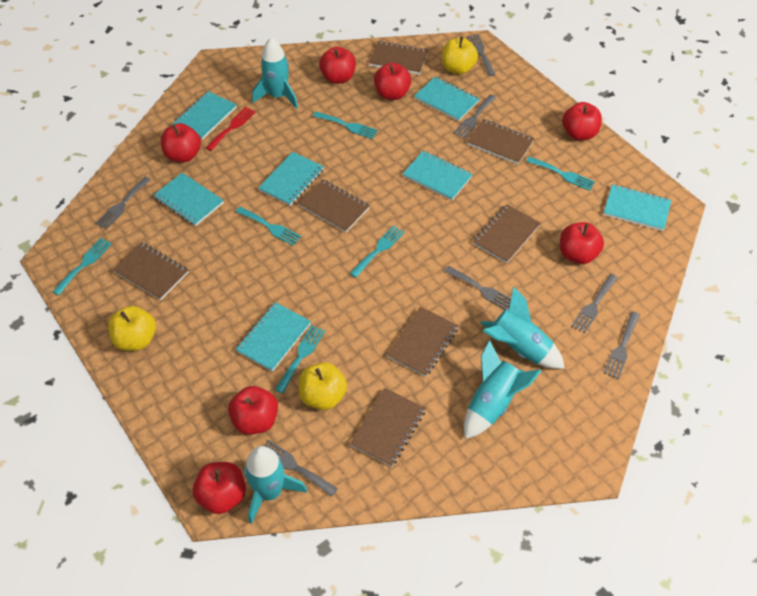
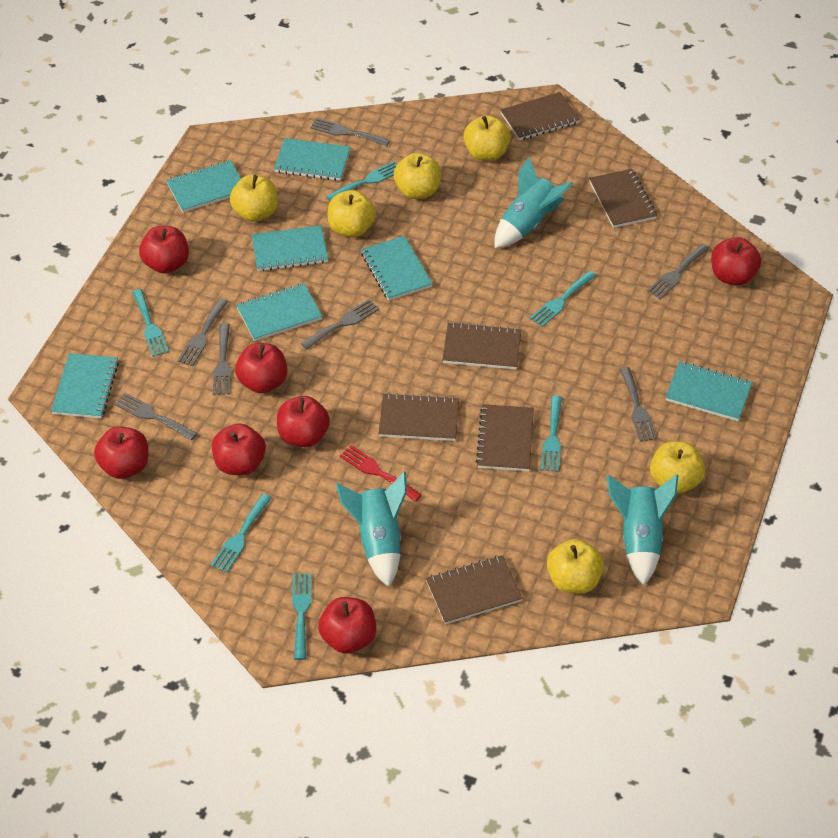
brown notebook: 7 -> 6
turquoise rocket: 4 -> 3
yellow apple: 3 -> 6

